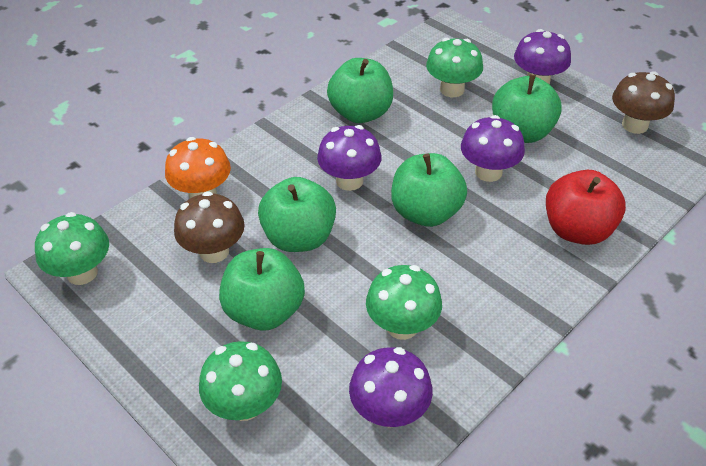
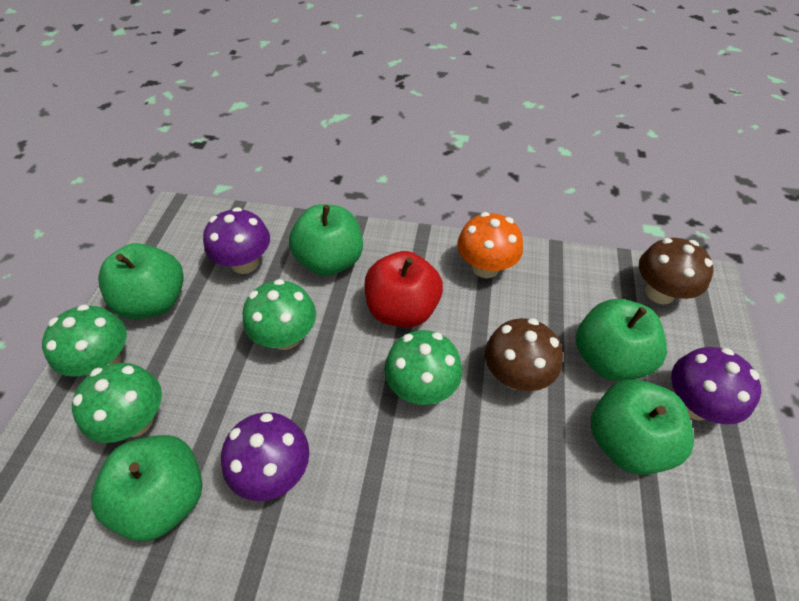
purple mushroom: 4 -> 3

